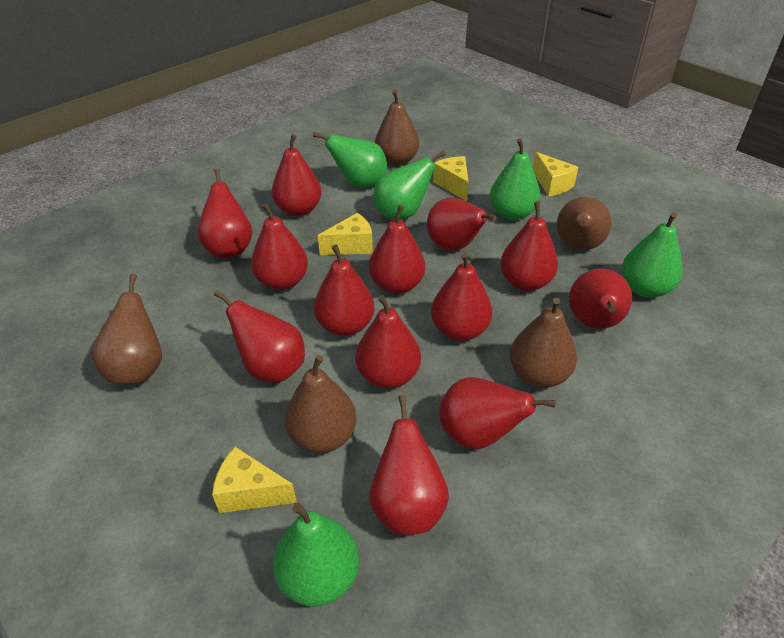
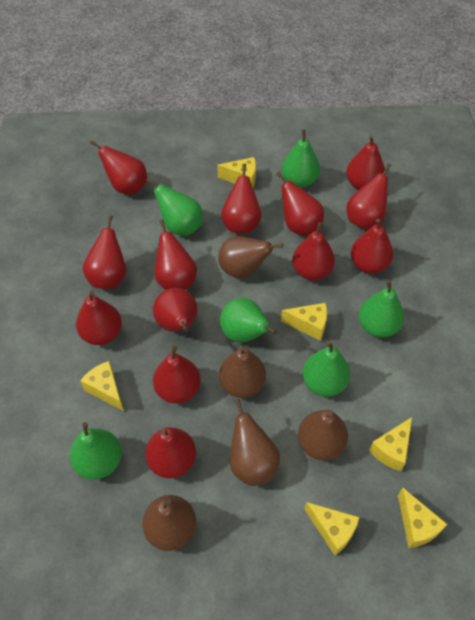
green pear: 5 -> 6
yellow cheese: 4 -> 6

